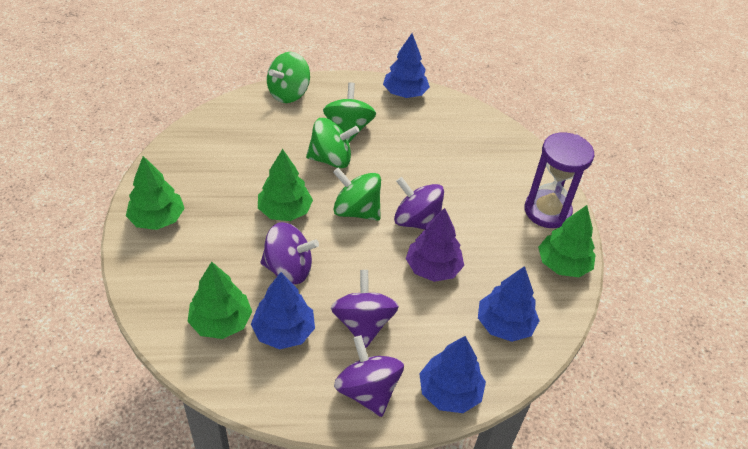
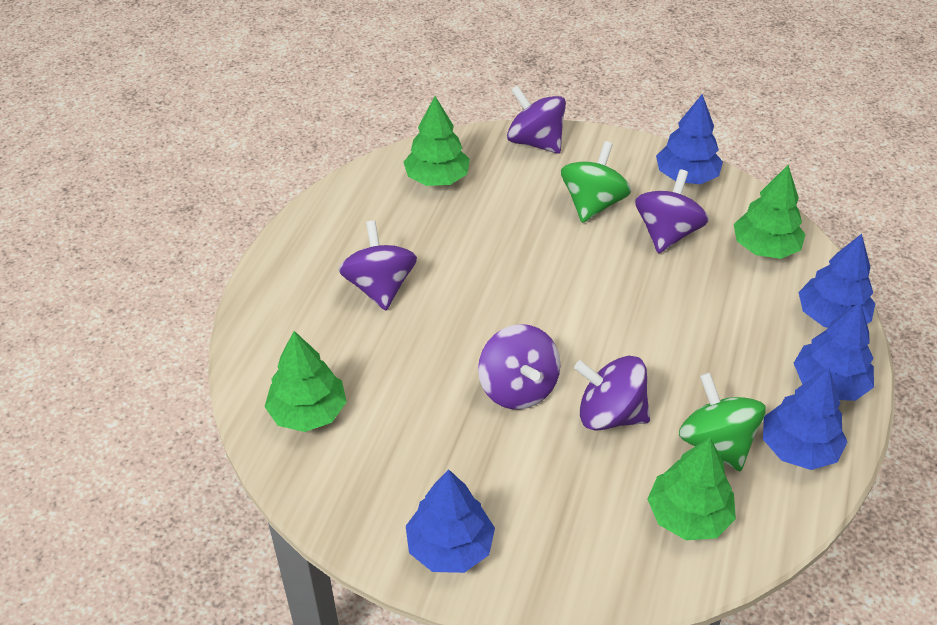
blue tree: 4 -> 5
green spinning top: 4 -> 2
purple hourglass: 1 -> 0
purple spinning top: 4 -> 5
purple tree: 1 -> 0

